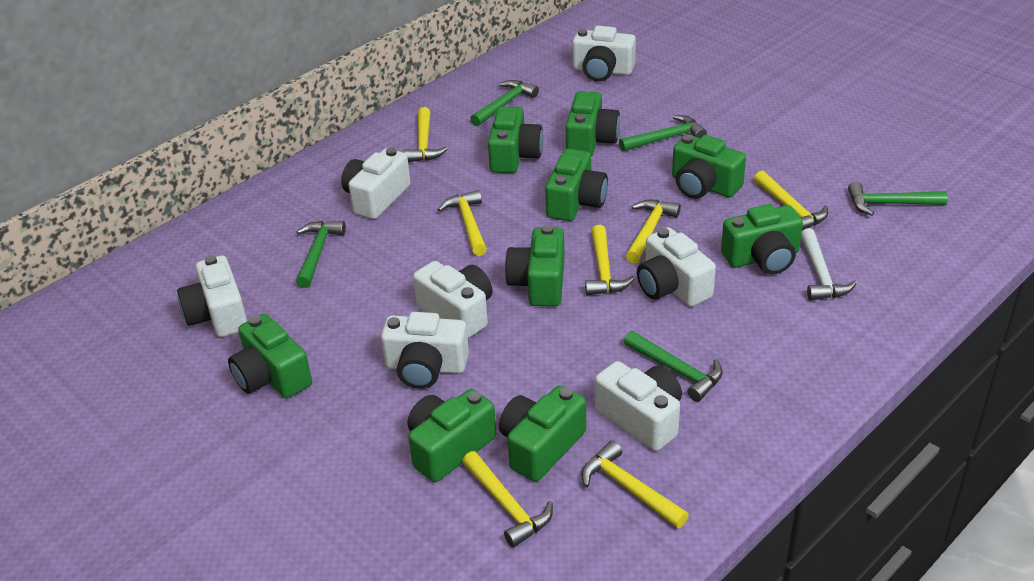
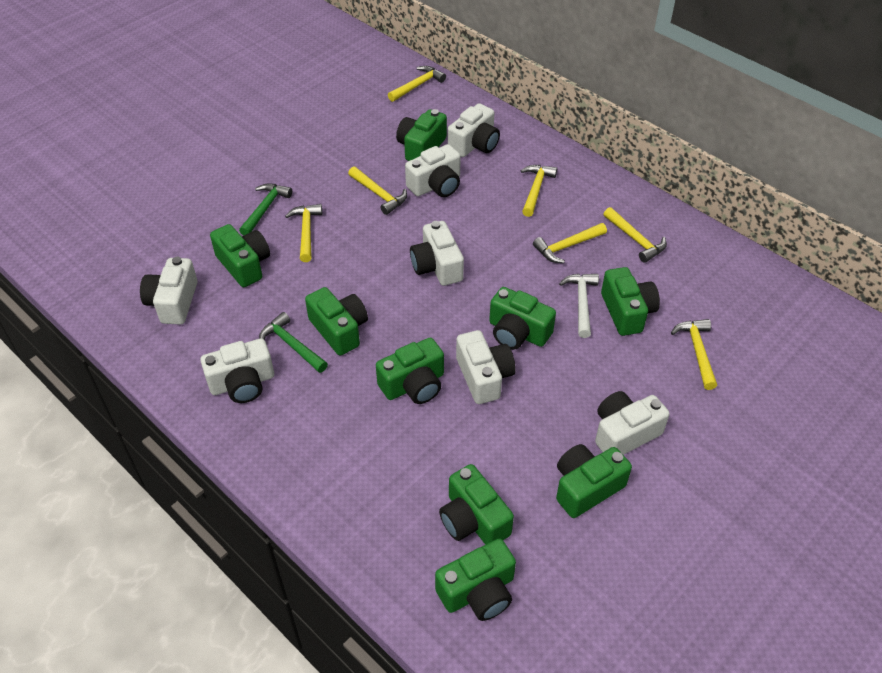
green hammer: 5 -> 2

